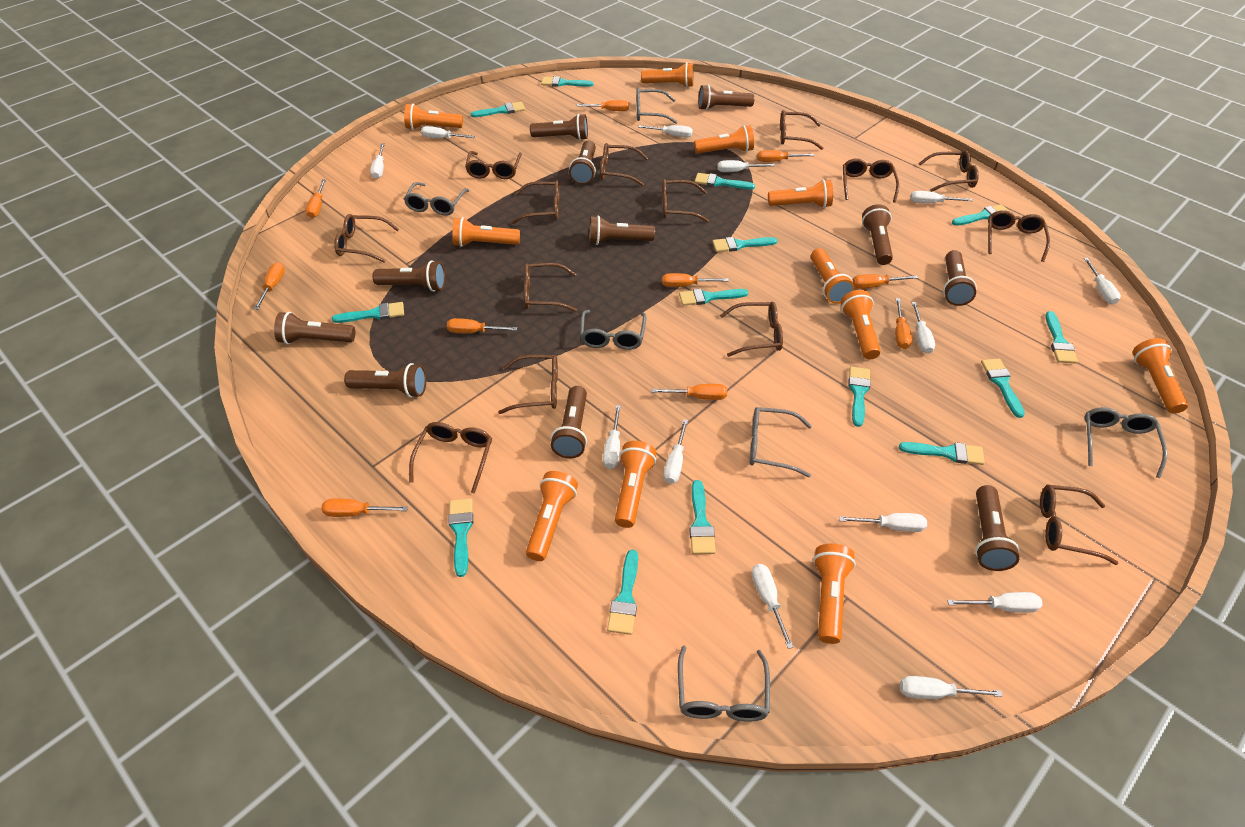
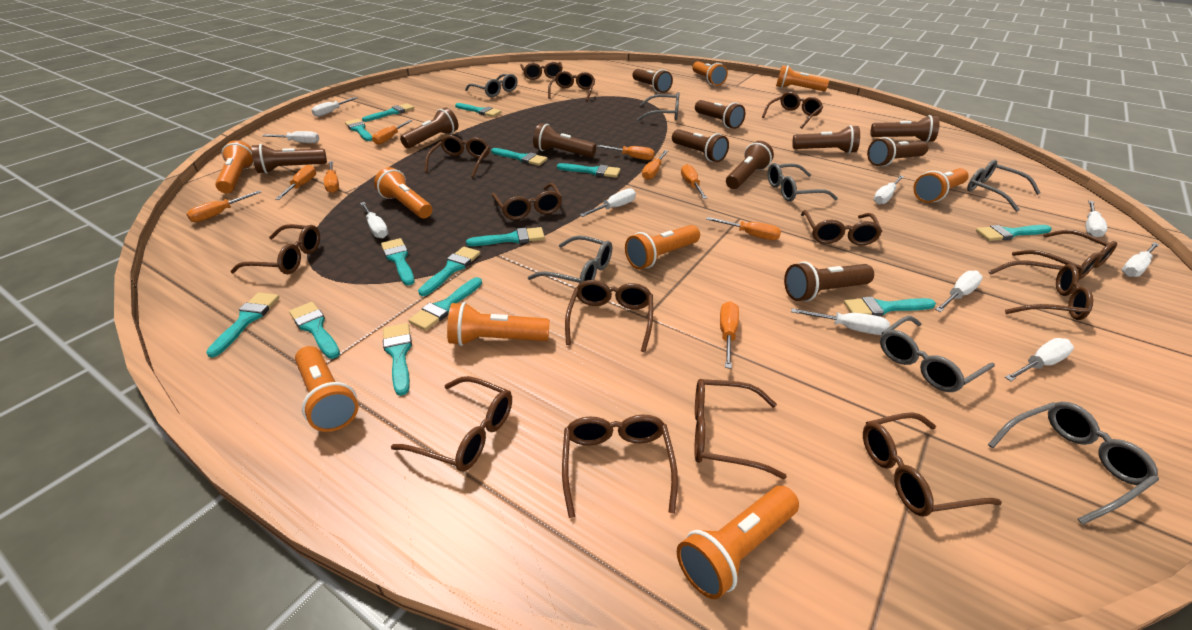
grey glasses: 6 -> 7
orange flashlight: 11 -> 9
orange screwdriver: 10 -> 9
white screwdriver: 13 -> 10

